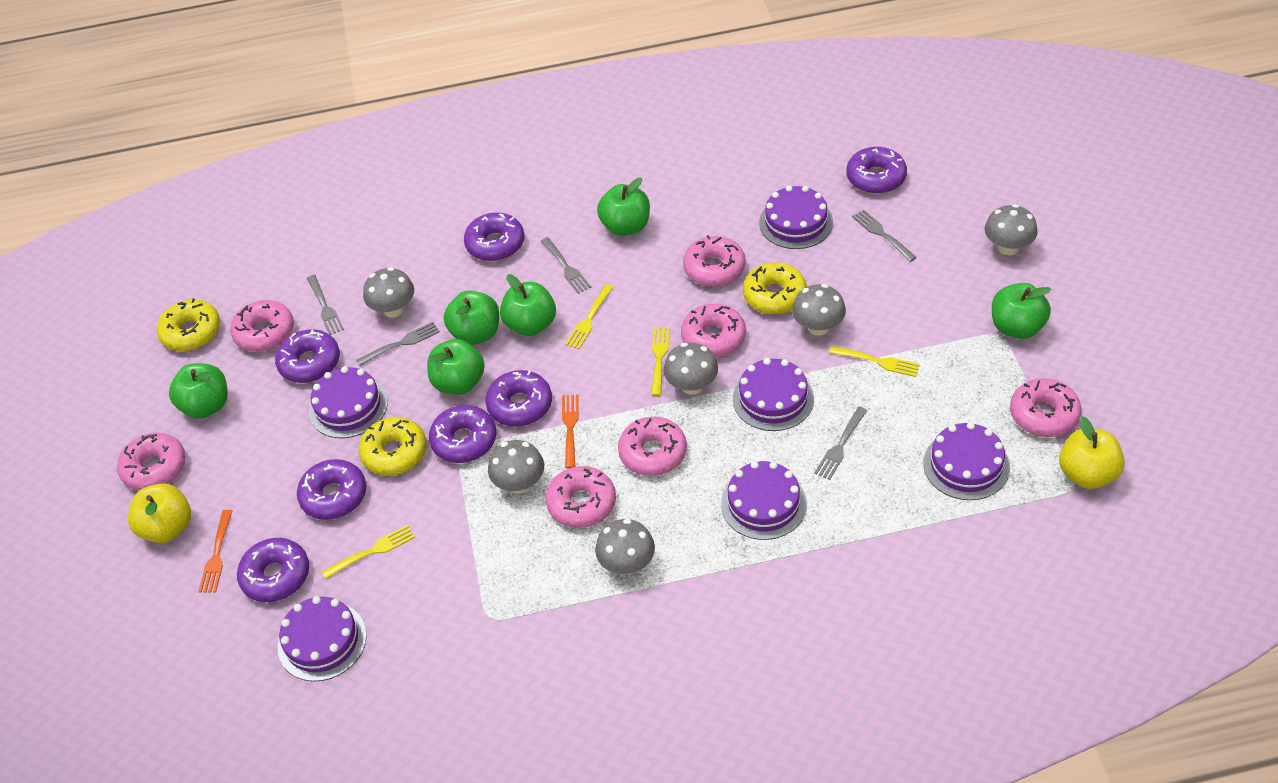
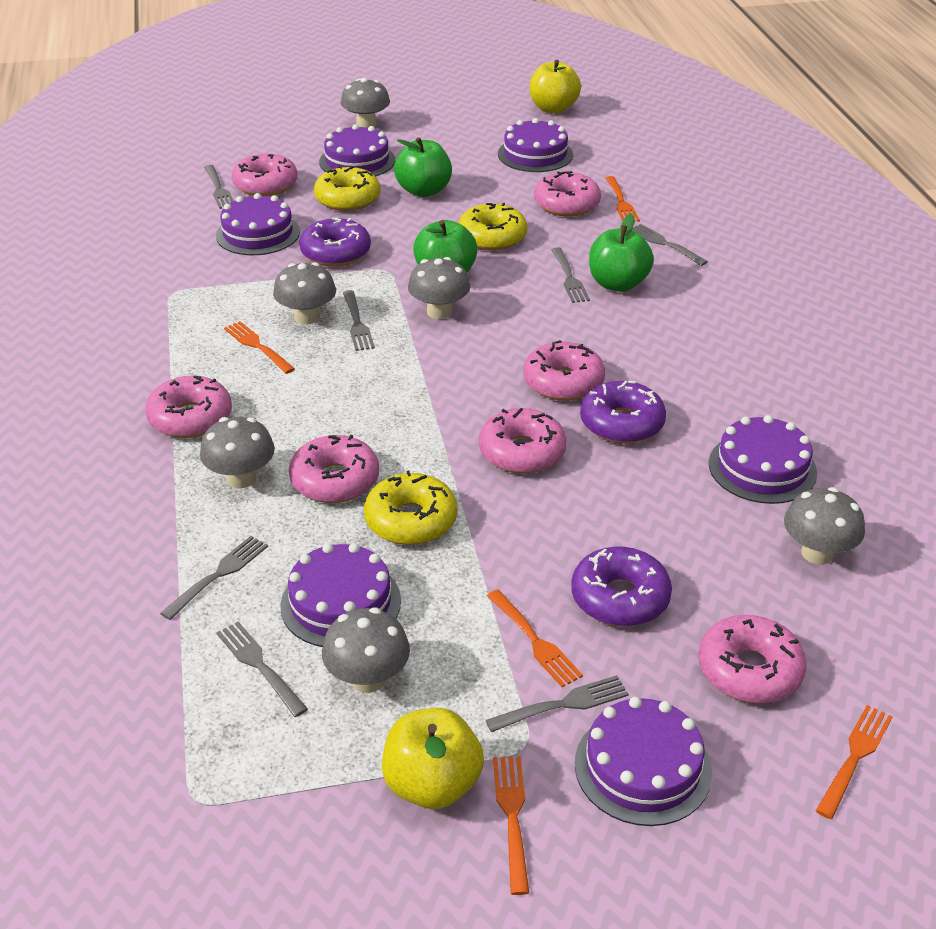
green apple: 6 -> 3
grey fork: 5 -> 7
orange fork: 2 -> 5
purple donut: 7 -> 3
yellow fork: 4 -> 0

